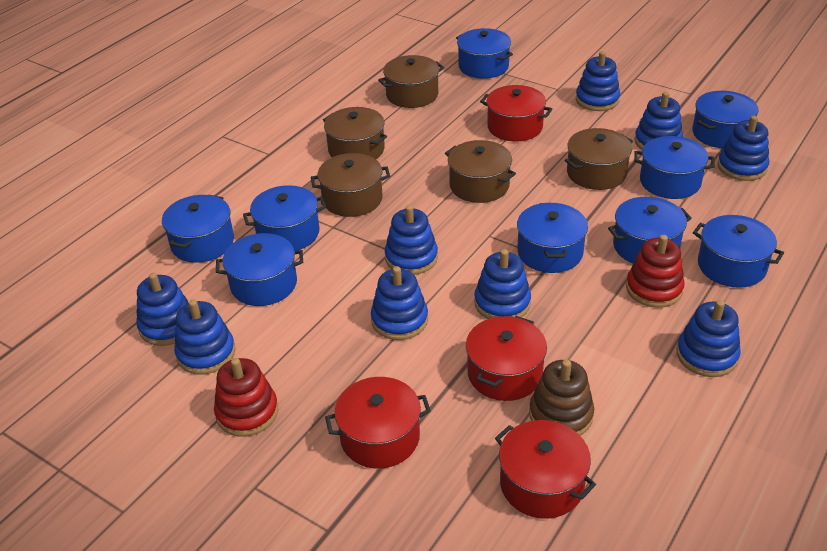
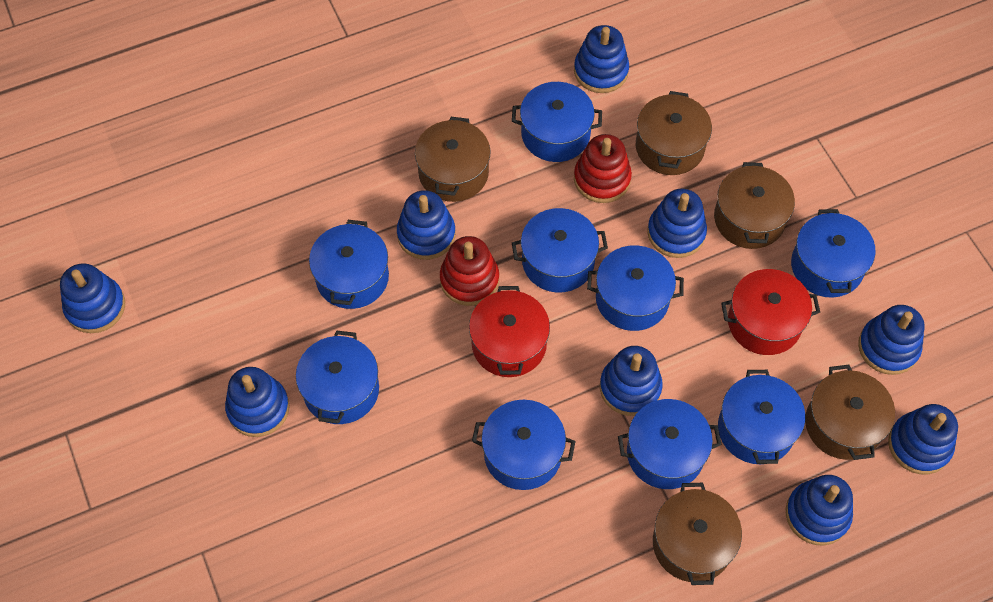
brown stacking toy: 1 -> 0
red pot: 4 -> 2

